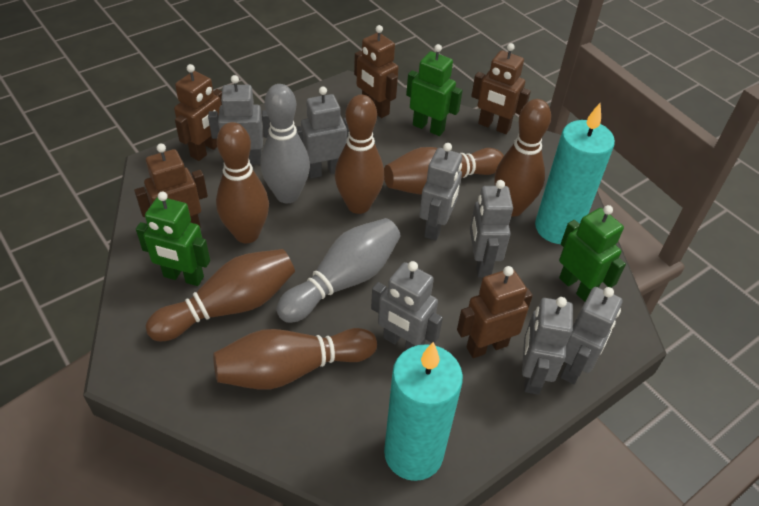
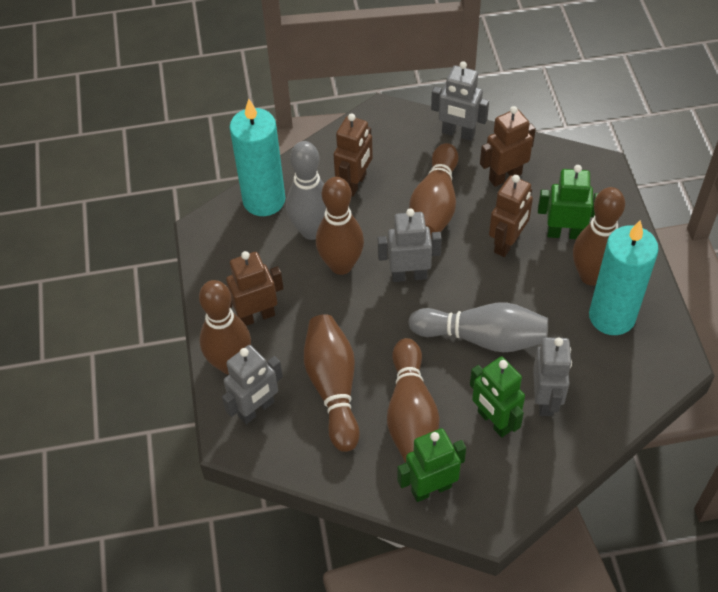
brown robot: 5 -> 4
grey robot: 7 -> 4

